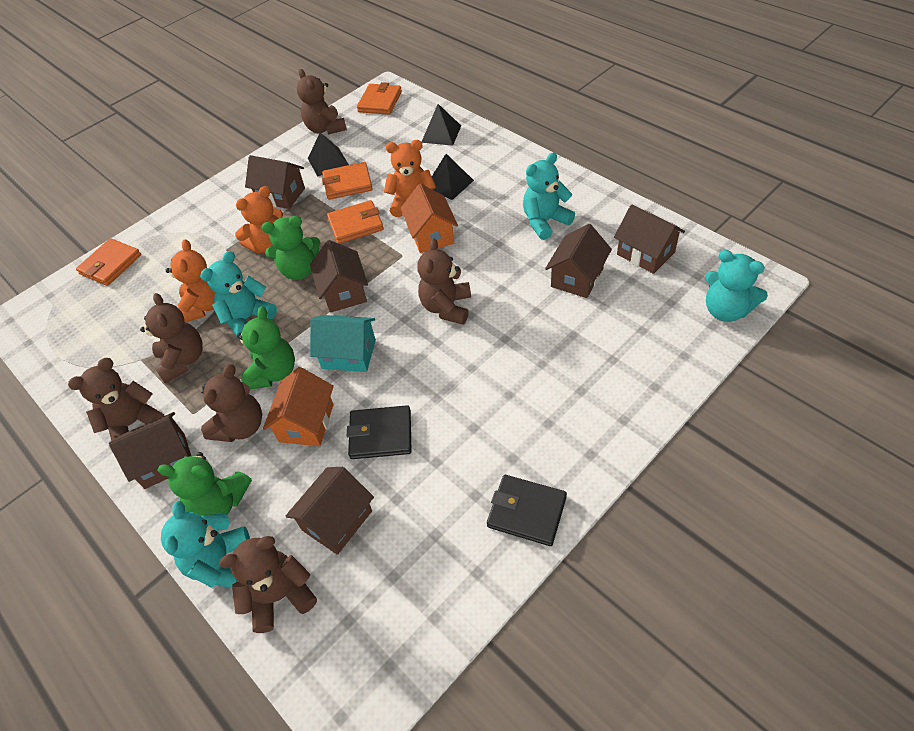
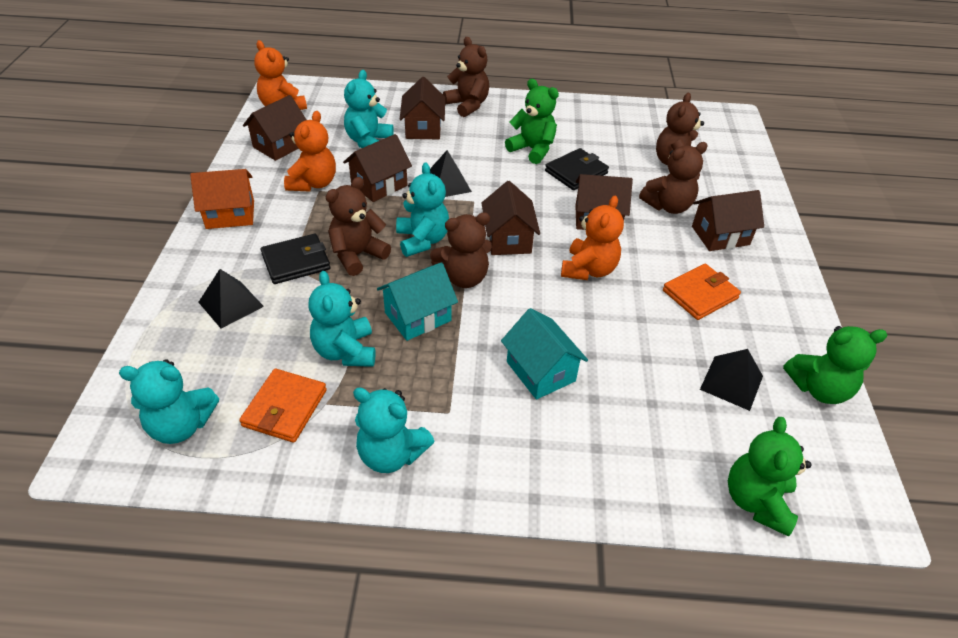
brown teddy bear: 6 -> 5
orange house: 2 -> 1
orange wallet: 4 -> 2
turquoise house: 1 -> 2
turquoise teddy bear: 4 -> 5

